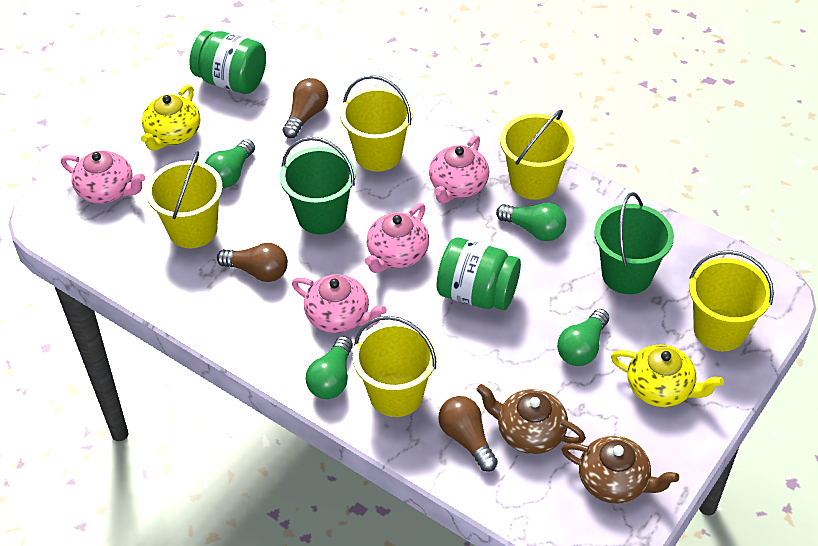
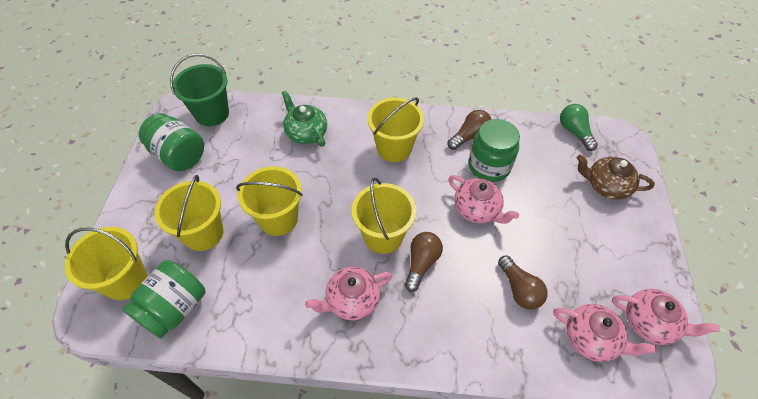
brown teapot: 2 -> 1
green bucket: 2 -> 1
green jar: 2 -> 3
green light bulb: 4 -> 1
green teapot: 0 -> 1
yellow teapot: 2 -> 0

